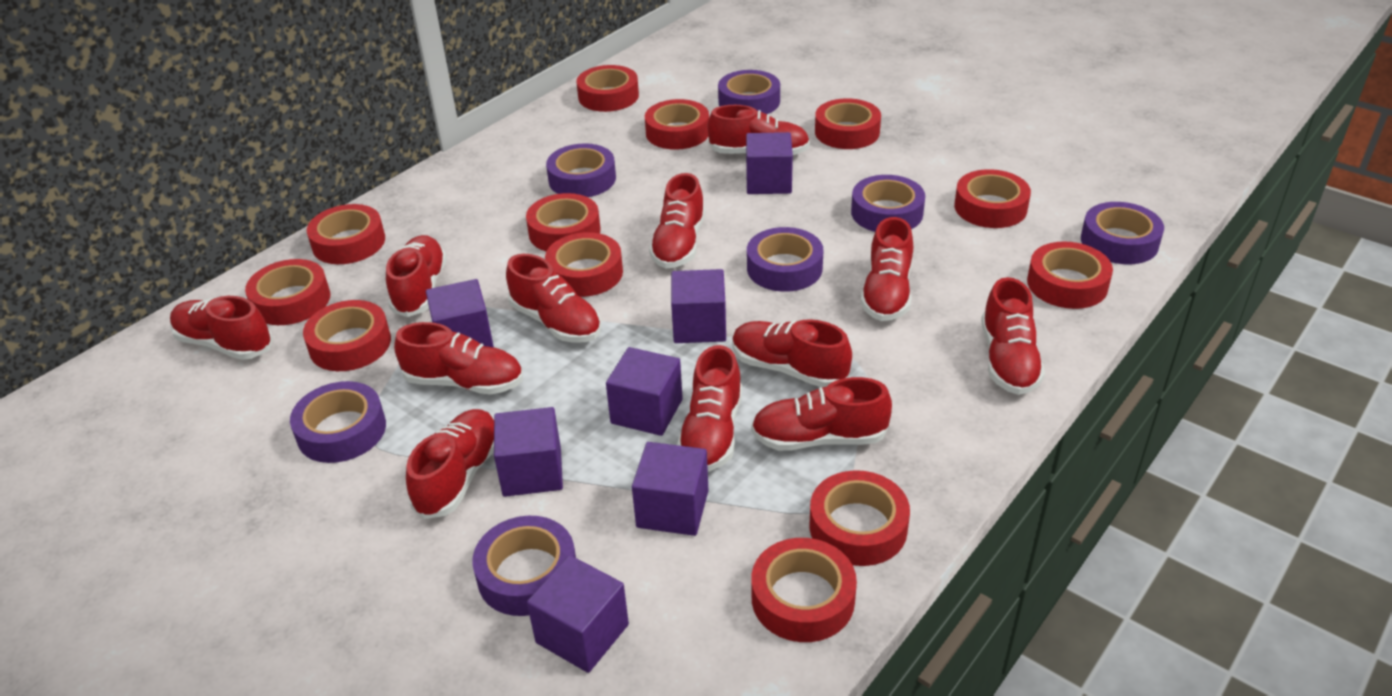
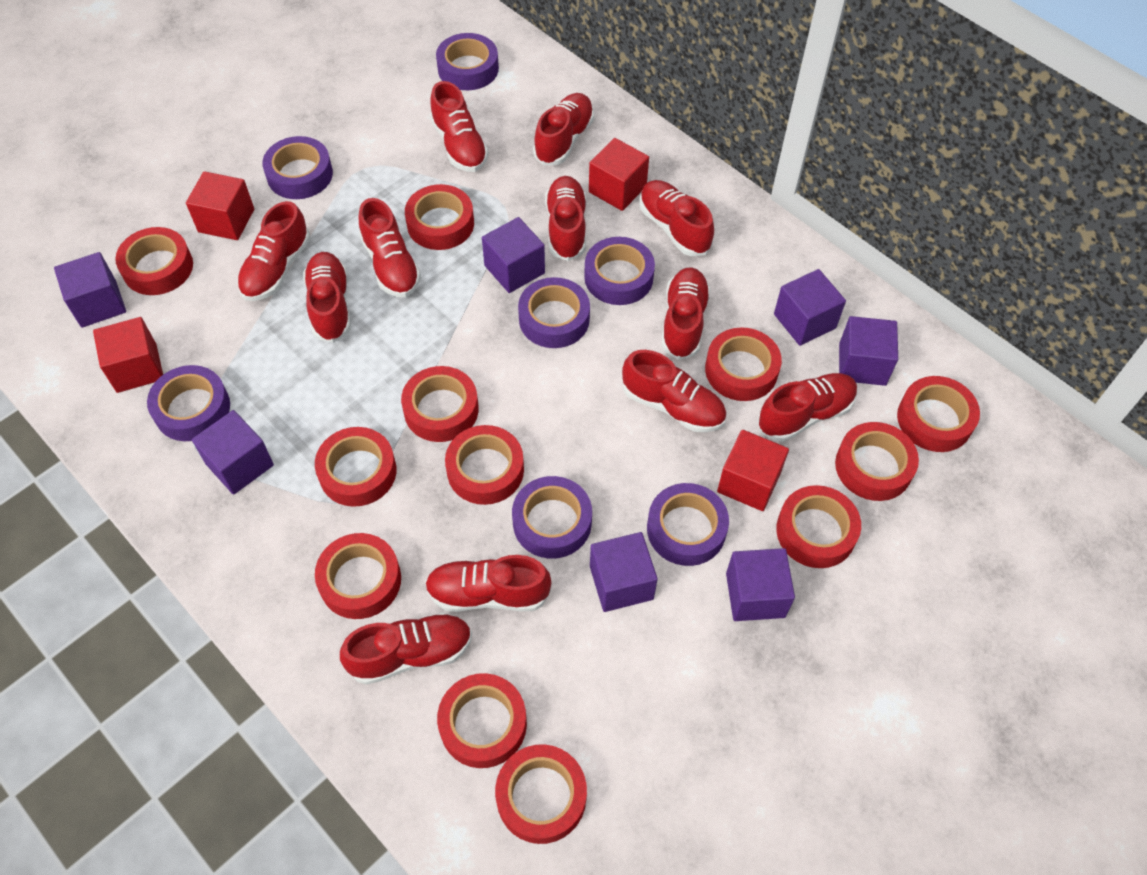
red cube: 0 -> 4

